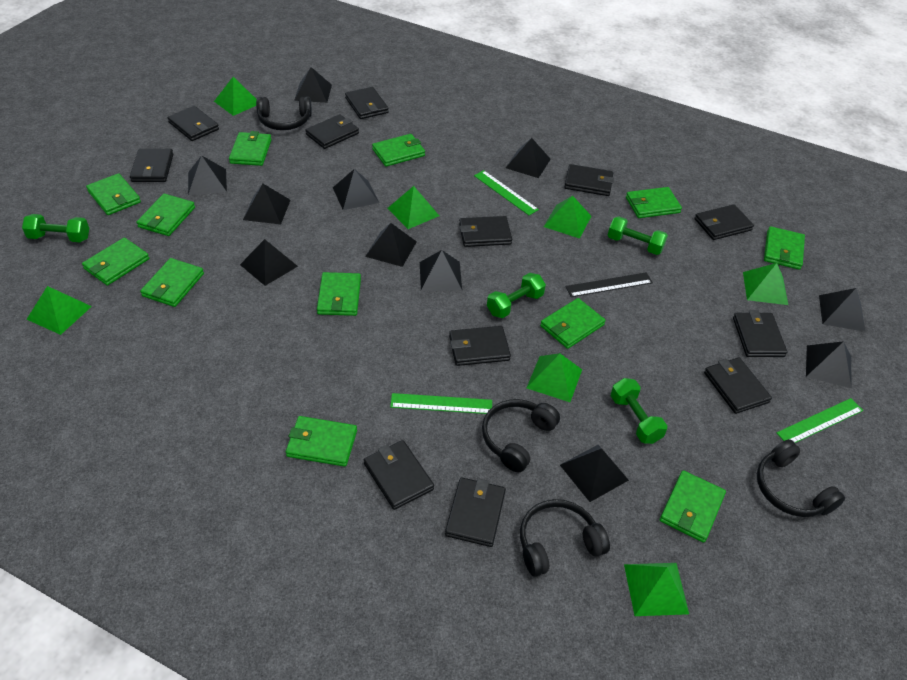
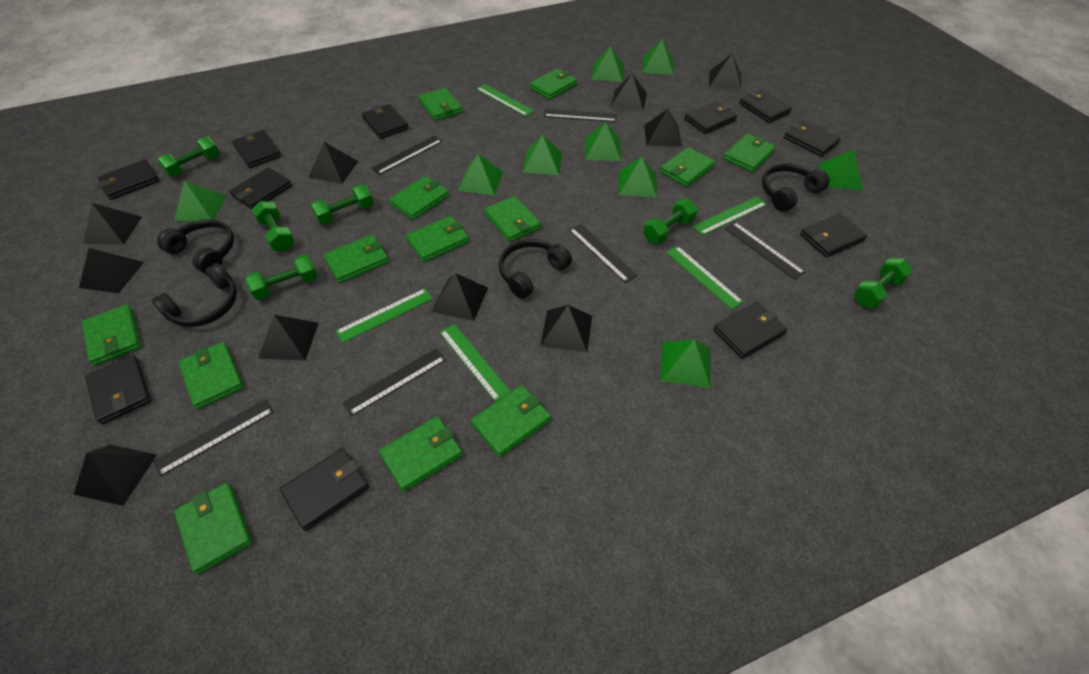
black pyramid: 11 -> 10
black ruler: 1 -> 6
black wallet: 12 -> 11
green dumbbell: 4 -> 6
green pyramid: 7 -> 9
green ruler: 3 -> 5
green wallet: 12 -> 13

